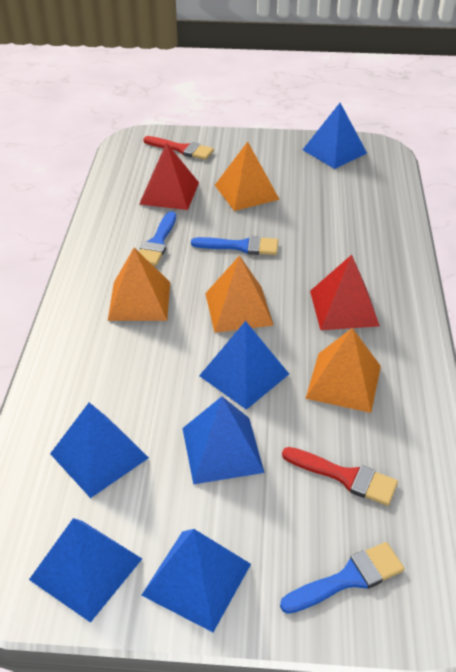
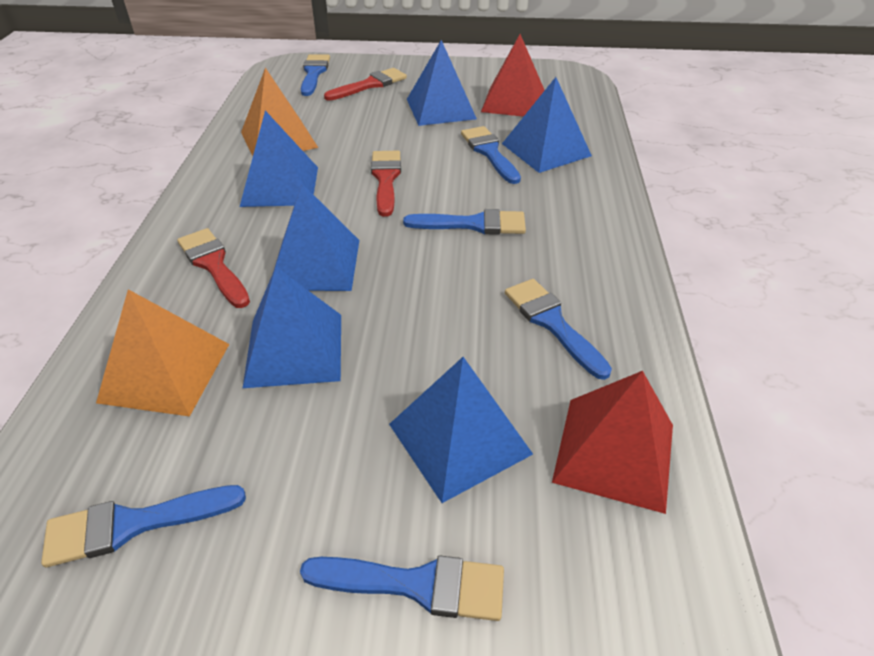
blue brush: 3 -> 6
orange pyramid: 4 -> 2
red brush: 2 -> 3

